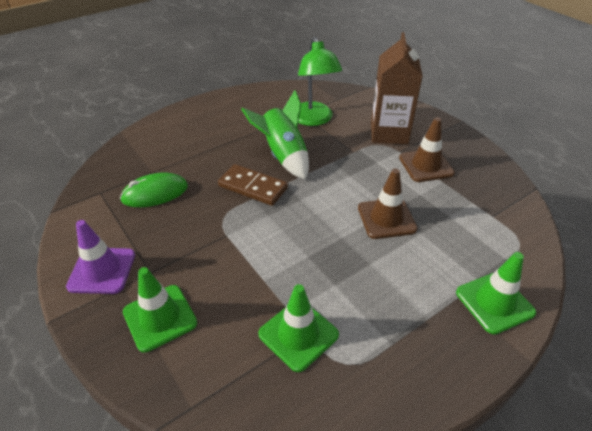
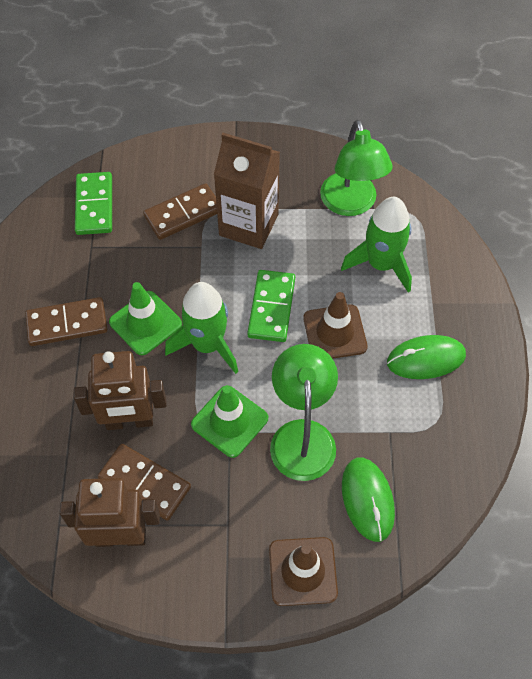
brown domino: 1 -> 3
brown robot: 0 -> 2
green domino: 0 -> 2
green lamp: 1 -> 2
green mouse: 1 -> 2
green rocket: 1 -> 2
green traffic cone: 3 -> 2
purple traffic cone: 1 -> 0

